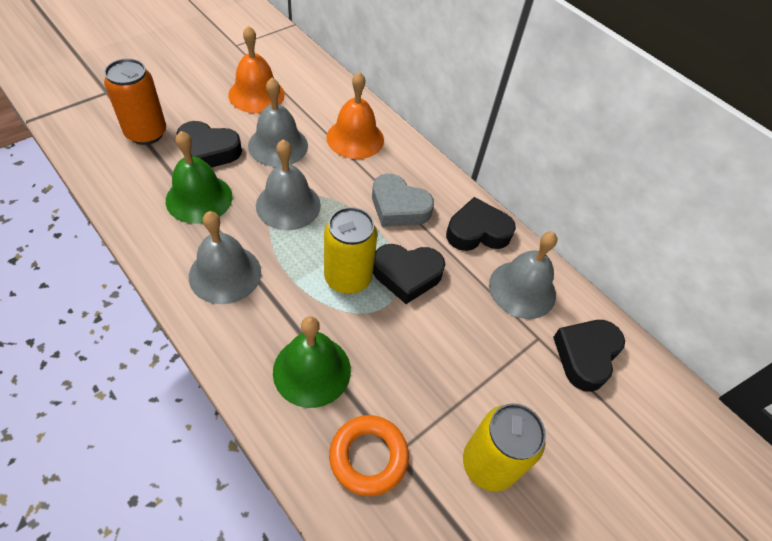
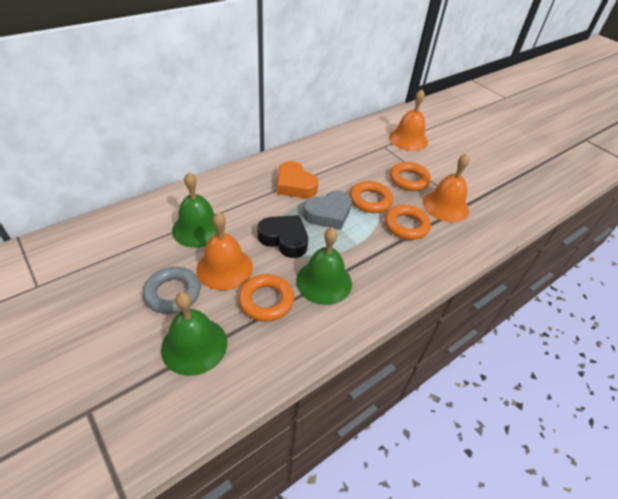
black heart: 4 -> 1
green bell: 2 -> 3
grey bell: 4 -> 0
grey ring: 0 -> 1
orange bell: 2 -> 3
orange can: 1 -> 0
orange heart: 0 -> 1
orange ring: 1 -> 4
yellow can: 2 -> 0

